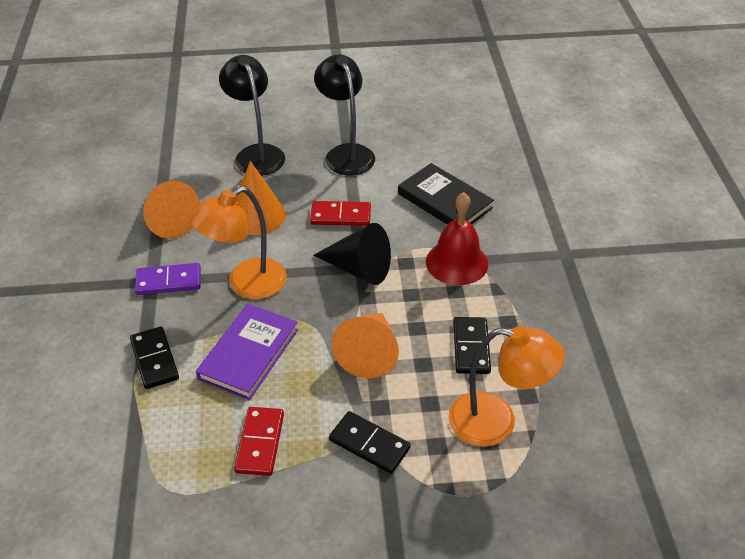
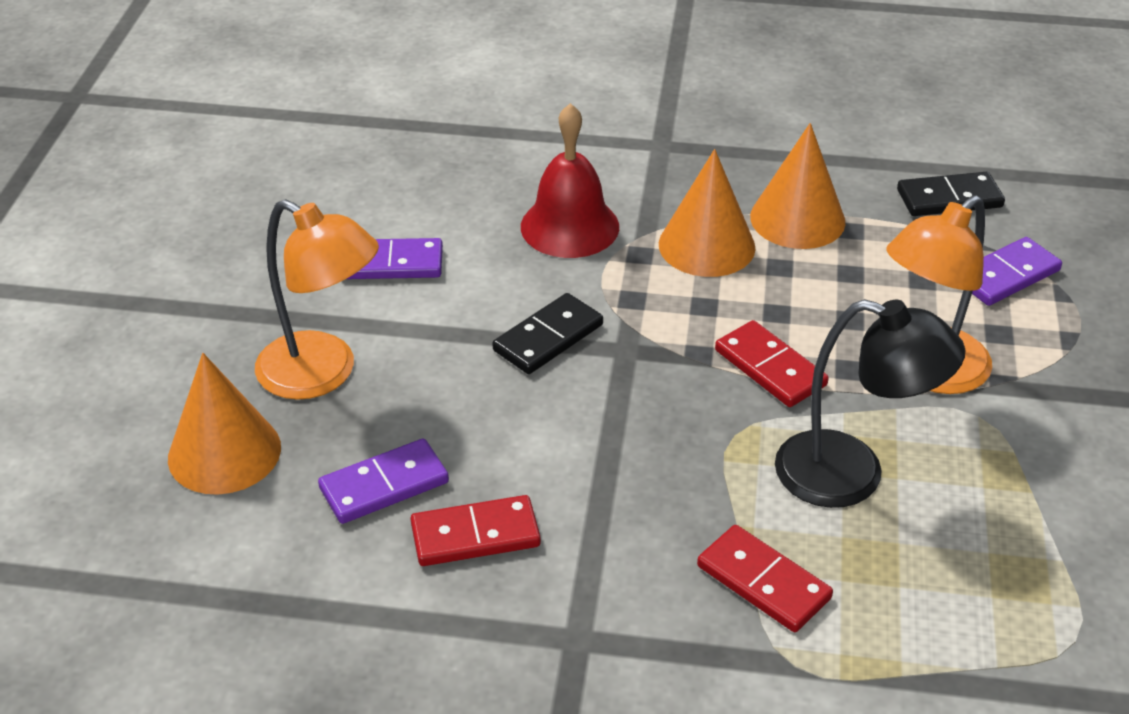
black book: 1 -> 0
black cone: 1 -> 0
black domino: 3 -> 2
black lamp: 2 -> 1
purple book: 1 -> 0
purple domino: 1 -> 3
red domino: 2 -> 3

